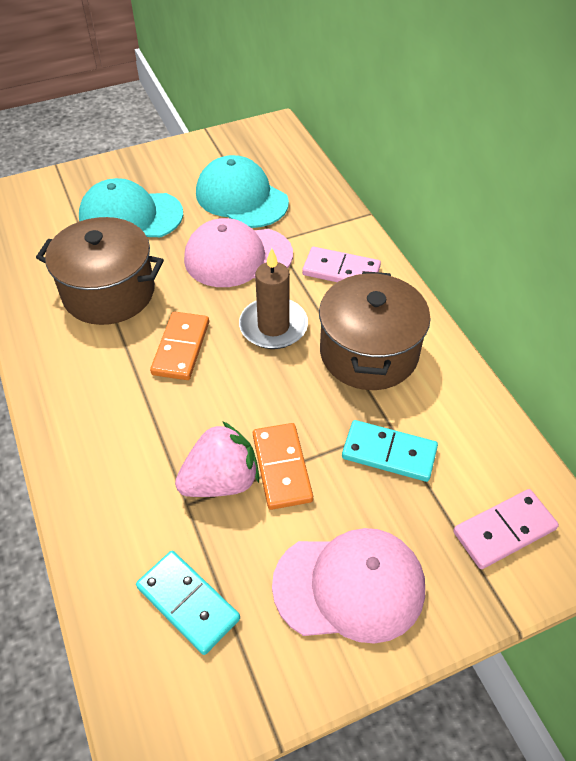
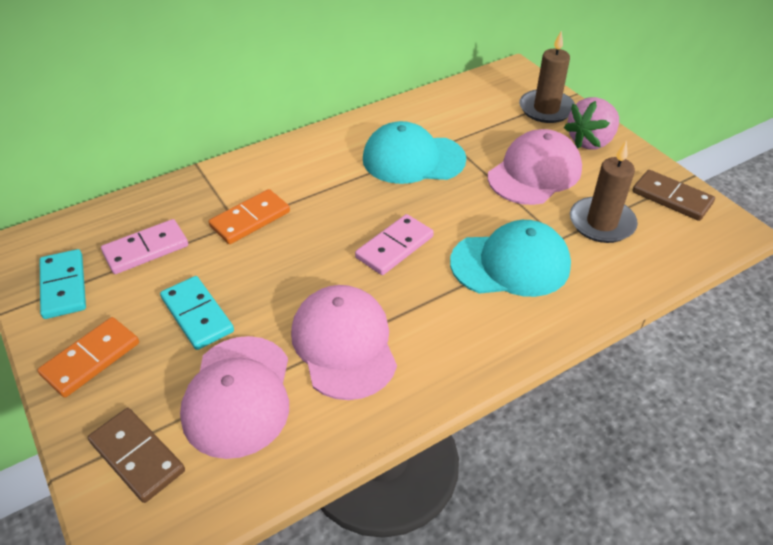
brown candle: 1 -> 2
brown domino: 0 -> 2
brown pot: 2 -> 0
pink cap: 2 -> 3

